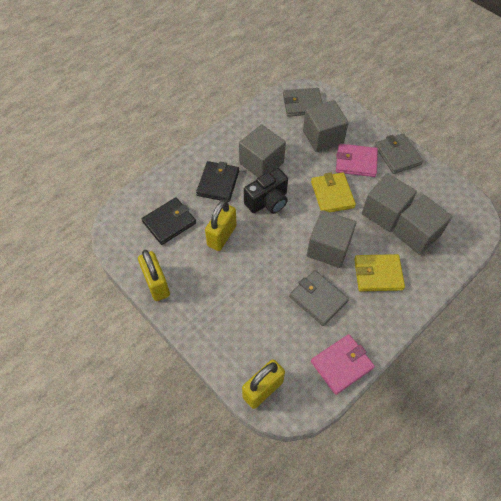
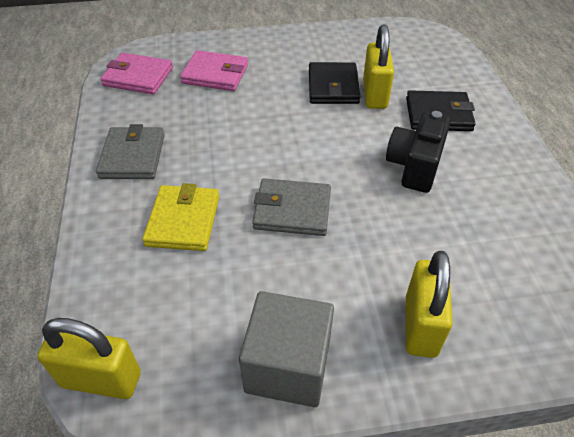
grey cube: 5 -> 1
grey wallet: 3 -> 2
yellow wallet: 2 -> 1

